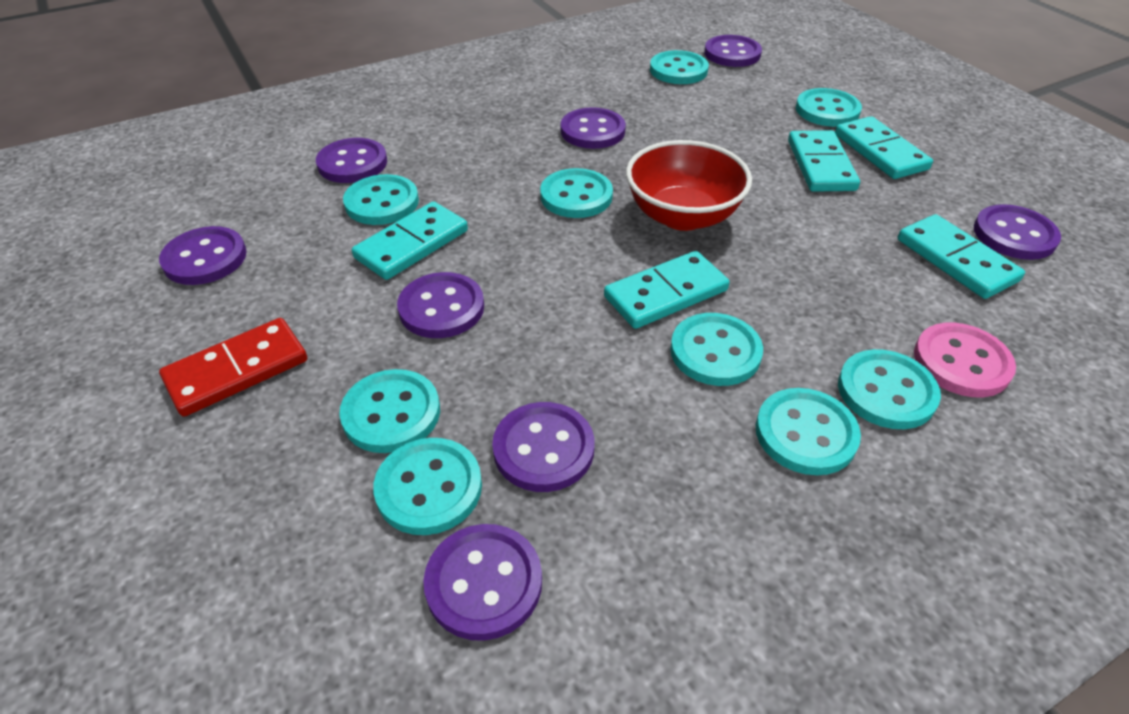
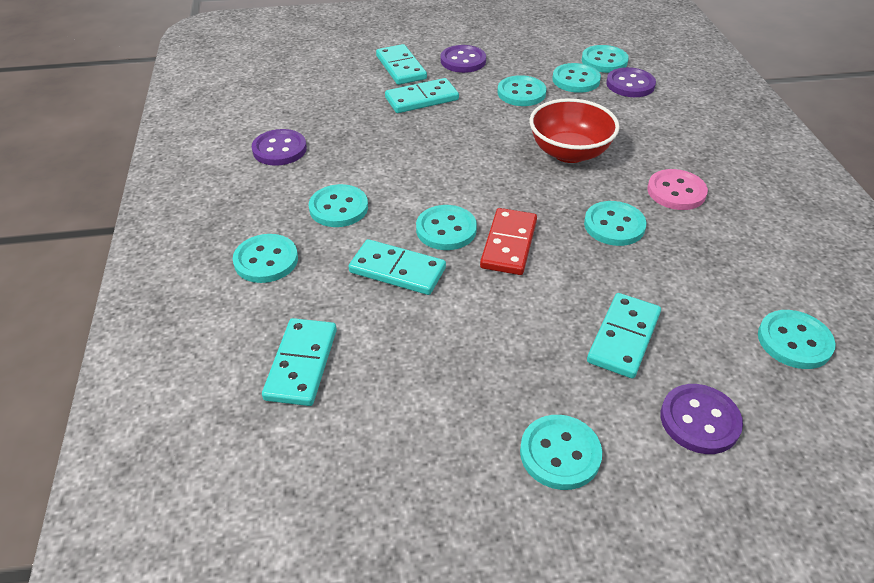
purple button: 8 -> 4

